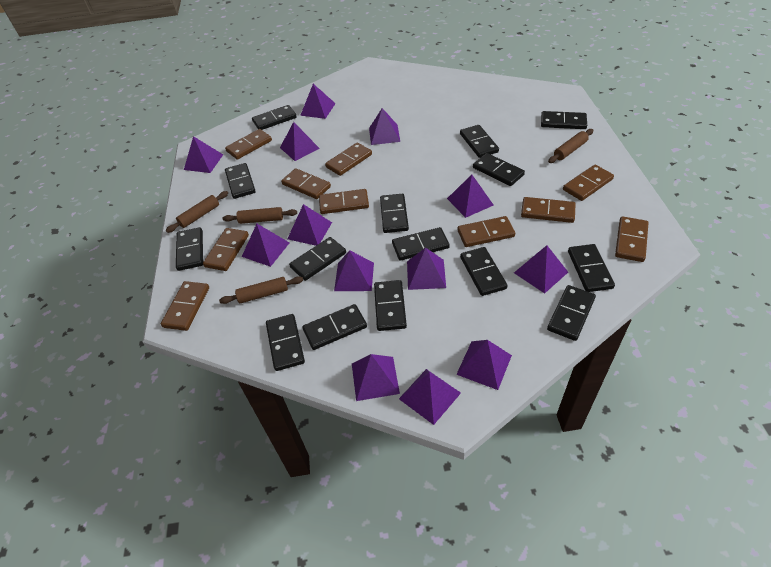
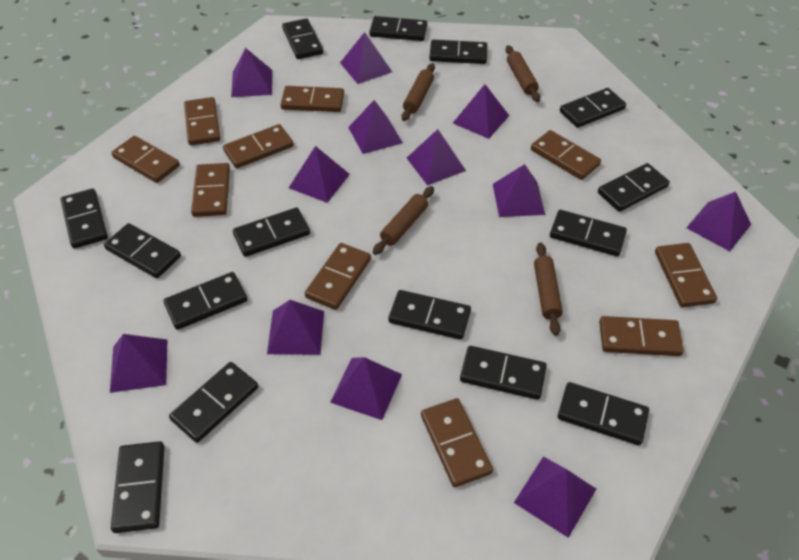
purple pyramid: 13 -> 12

